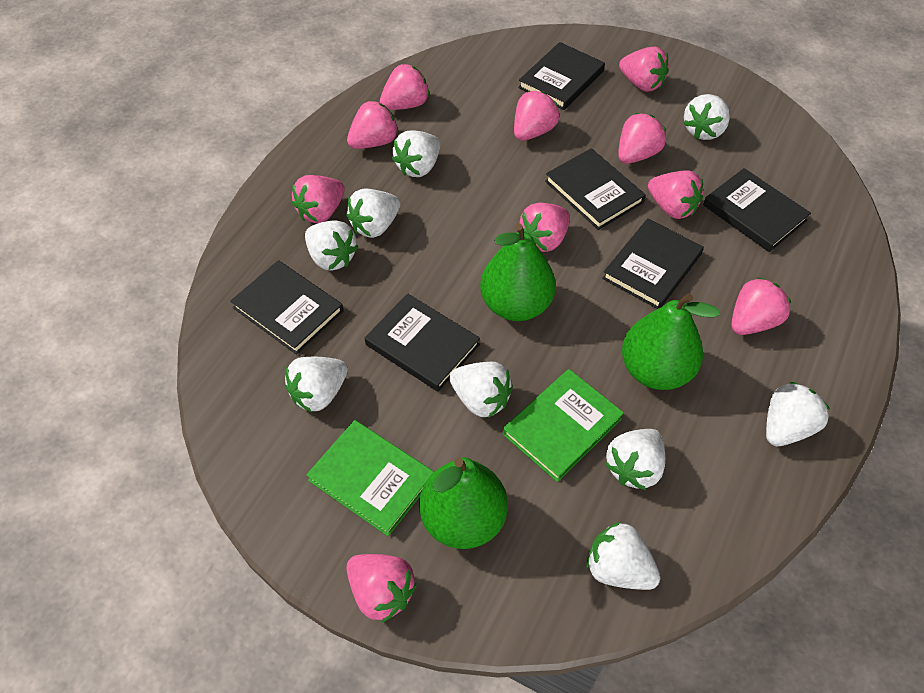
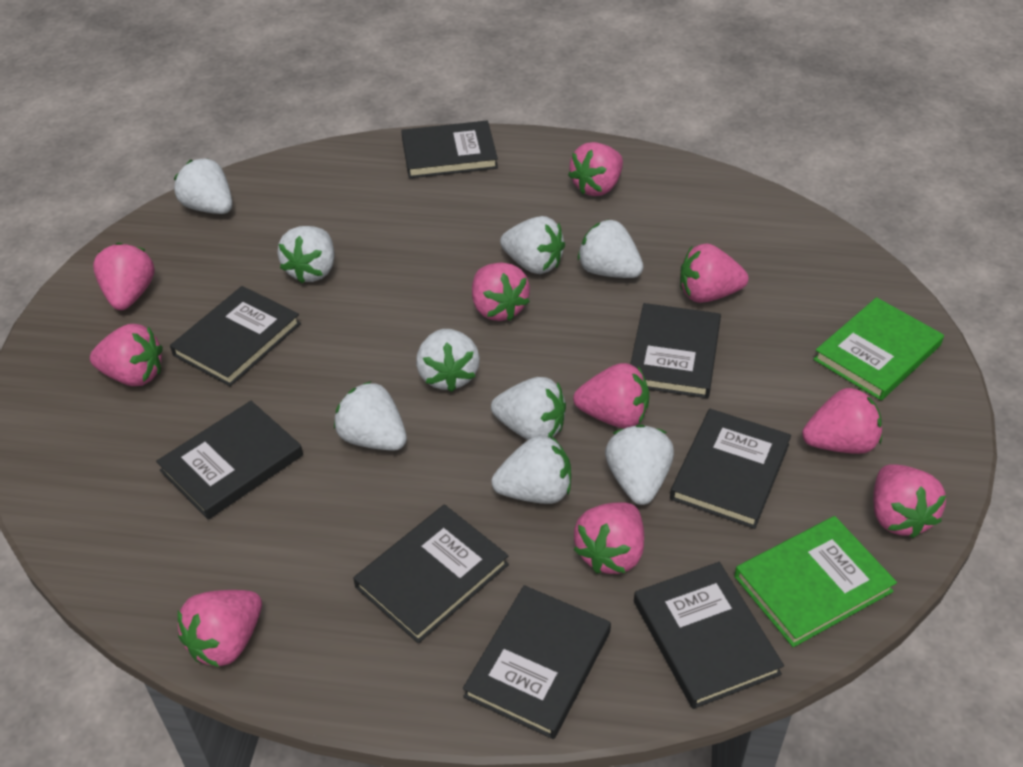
black book: 6 -> 8
green pear: 3 -> 0

